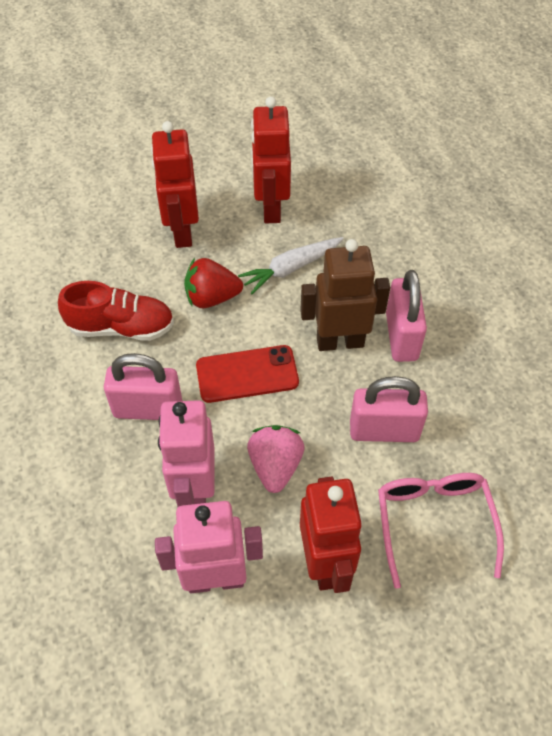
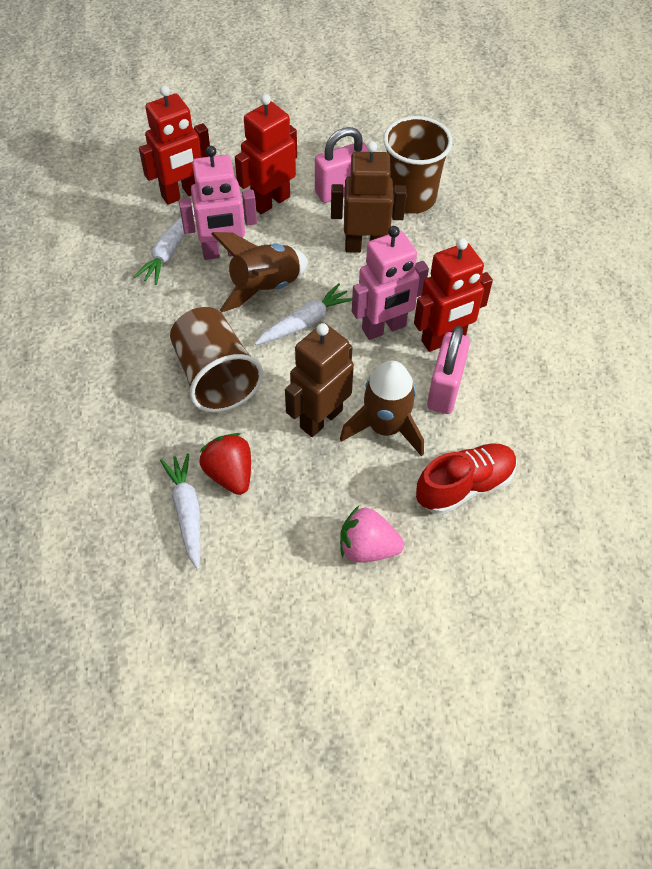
brown cup: 0 -> 2
brown robot: 1 -> 2
brown rocket: 0 -> 2
pink glasses: 1 -> 0
pink padlock: 3 -> 2
red phone: 1 -> 0
white carrot: 1 -> 3

